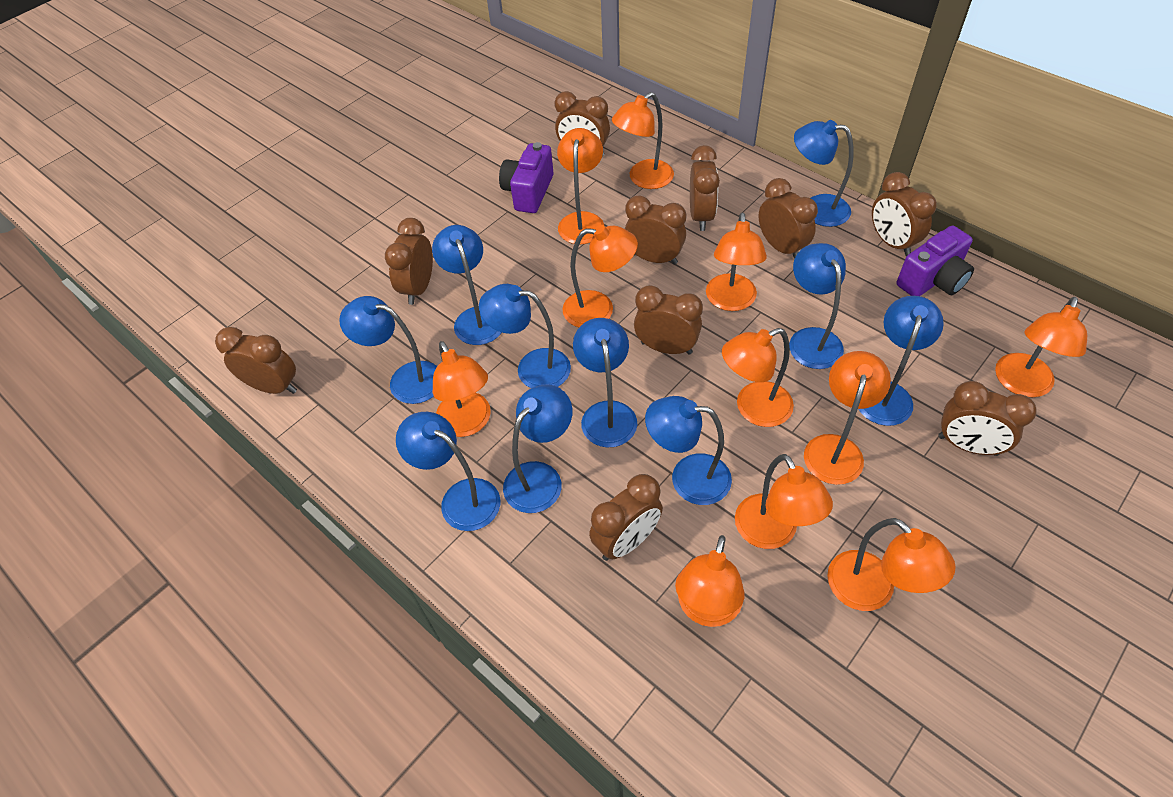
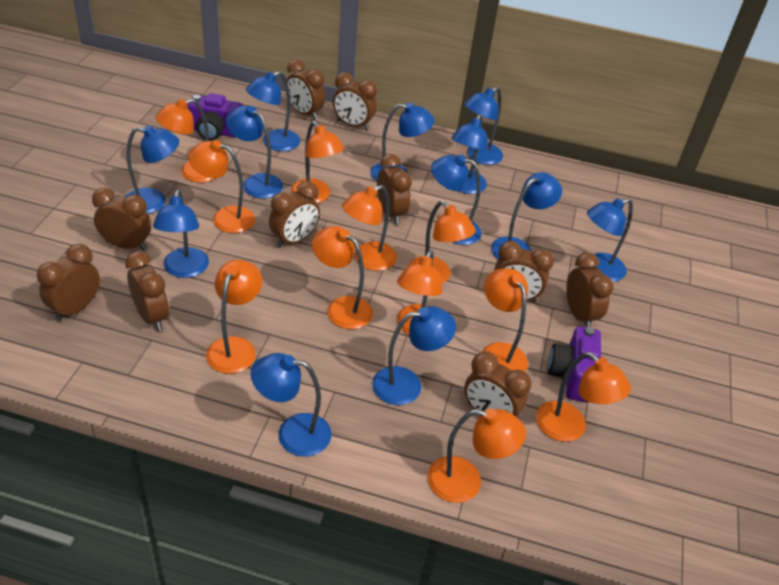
blue lamp: 10 -> 12

